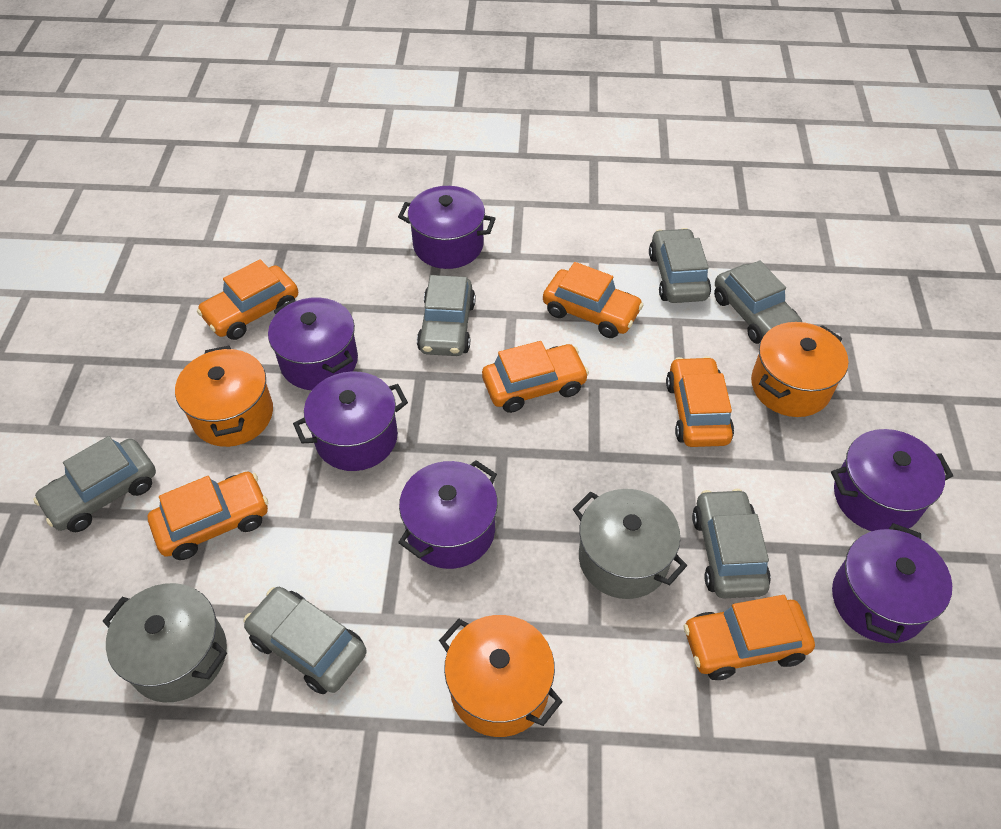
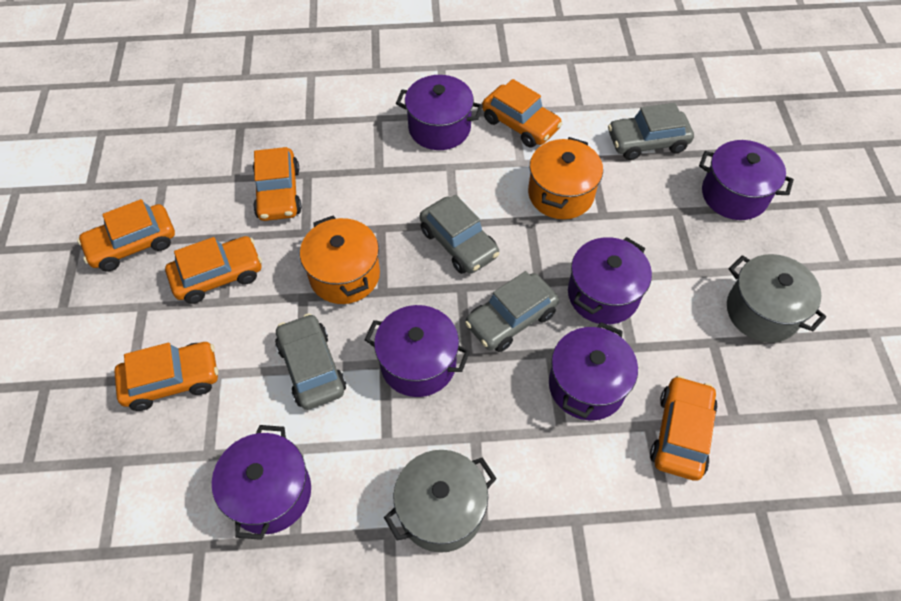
grey car: 6 -> 4
orange pot: 3 -> 2

